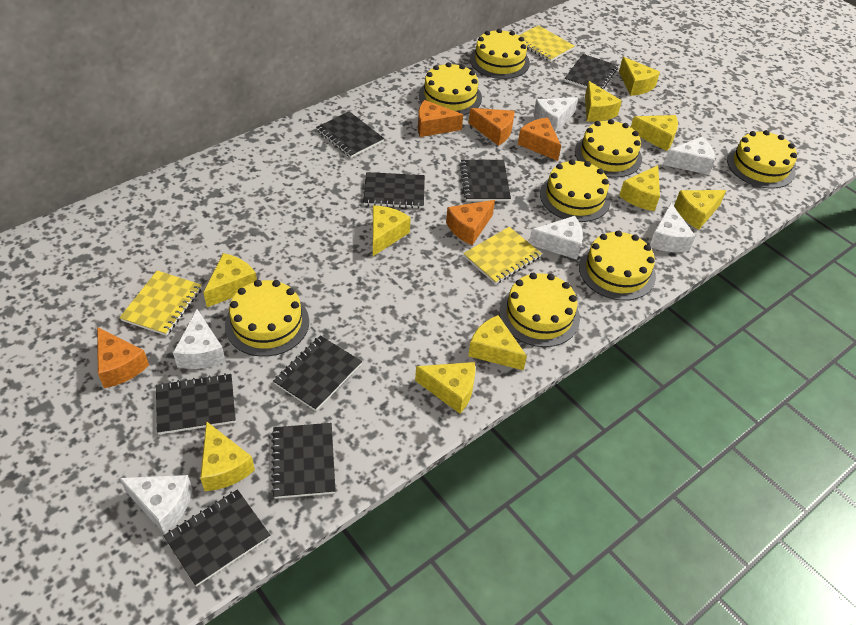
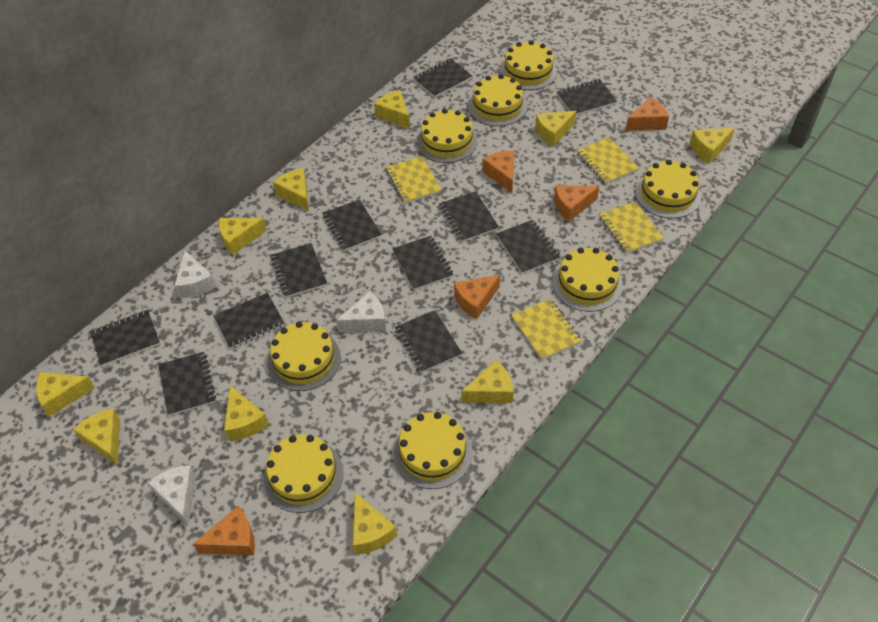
black notebook: 8 -> 11
white cheese: 6 -> 3
yellow notebook: 3 -> 4

